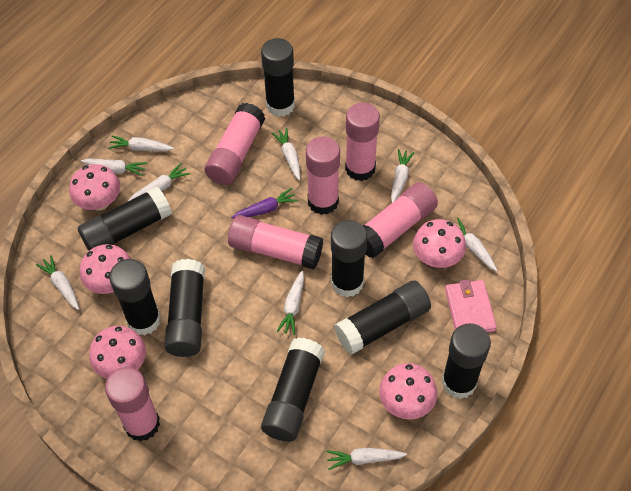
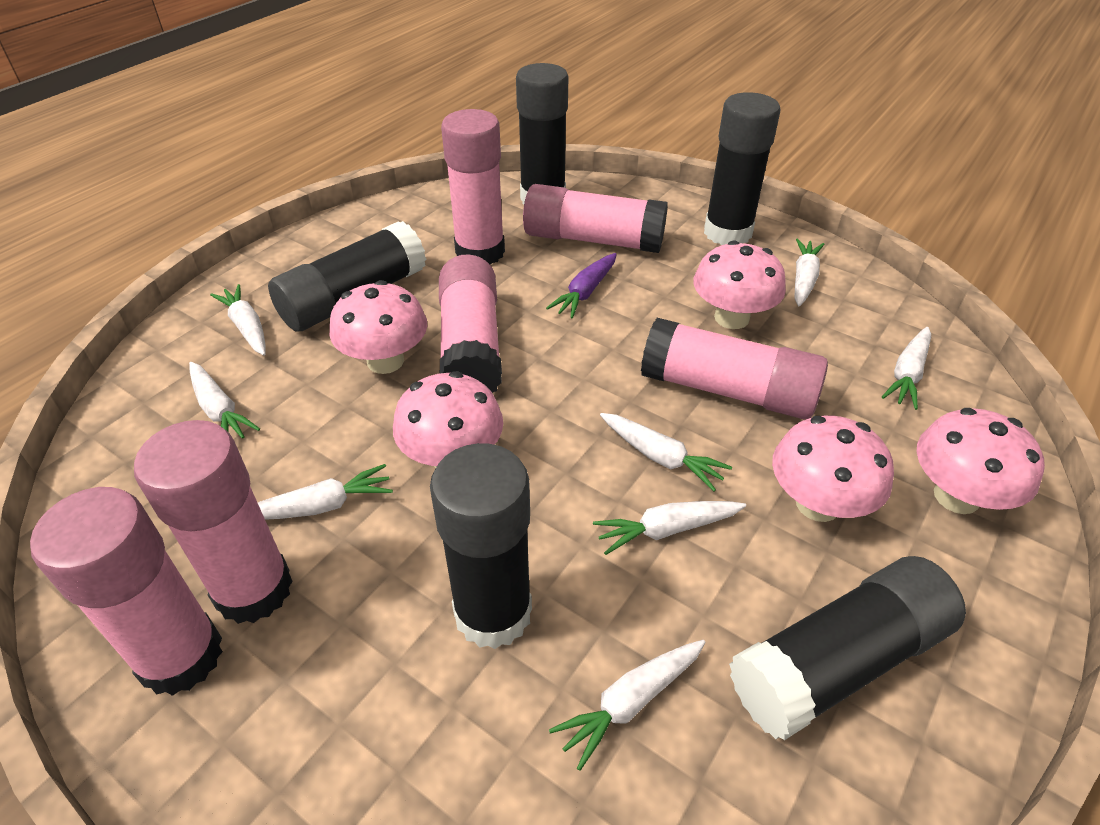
black glue stick: 8 -> 5
pink wallet: 1 -> 0
white carrot: 9 -> 8

